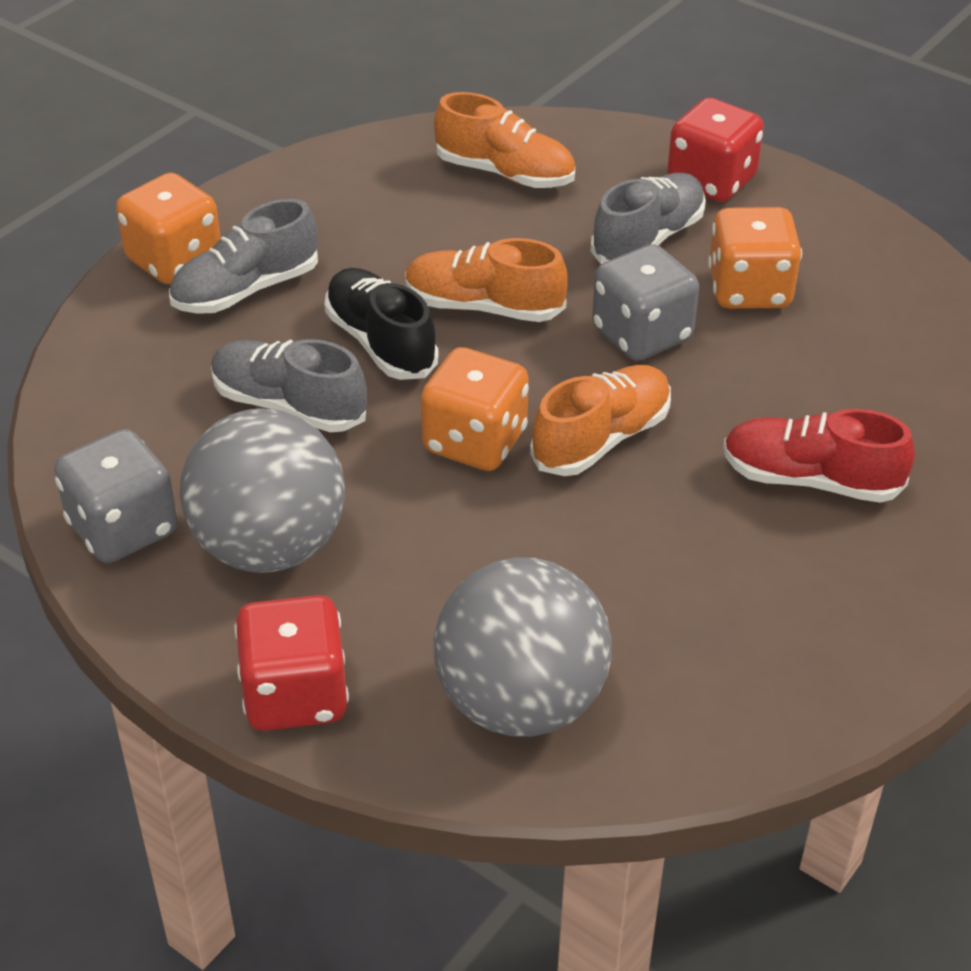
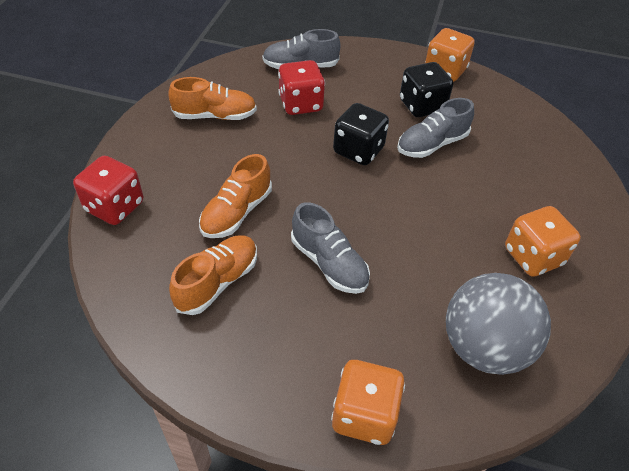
black dice: 0 -> 2
black shoe: 1 -> 0
grey ball: 2 -> 1
grey dice: 2 -> 0
red shoe: 1 -> 0

